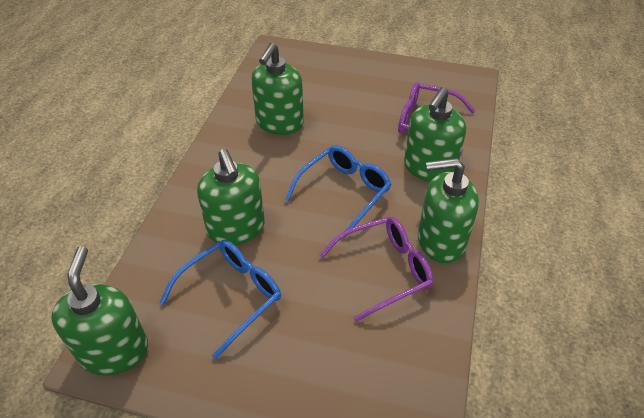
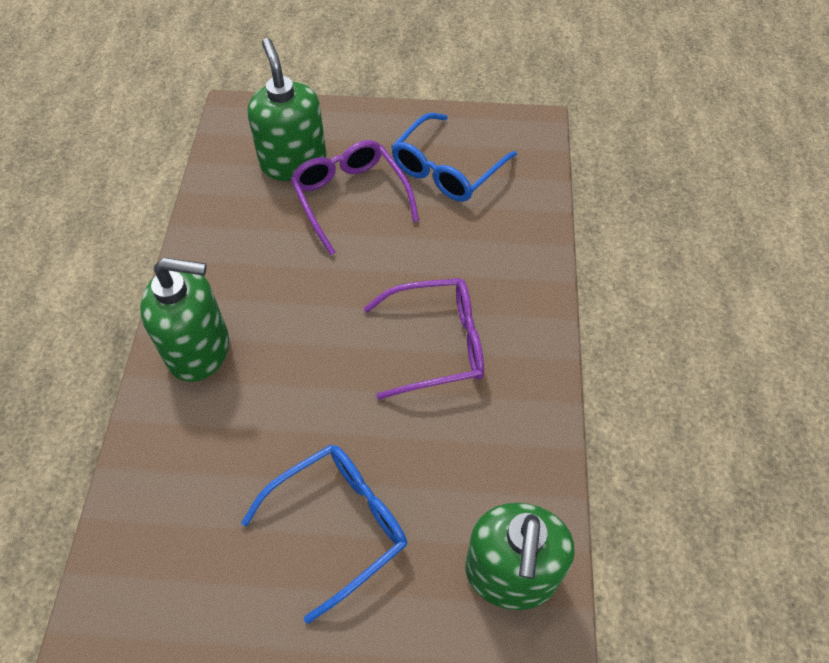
green soap dispenser: 5 -> 3

